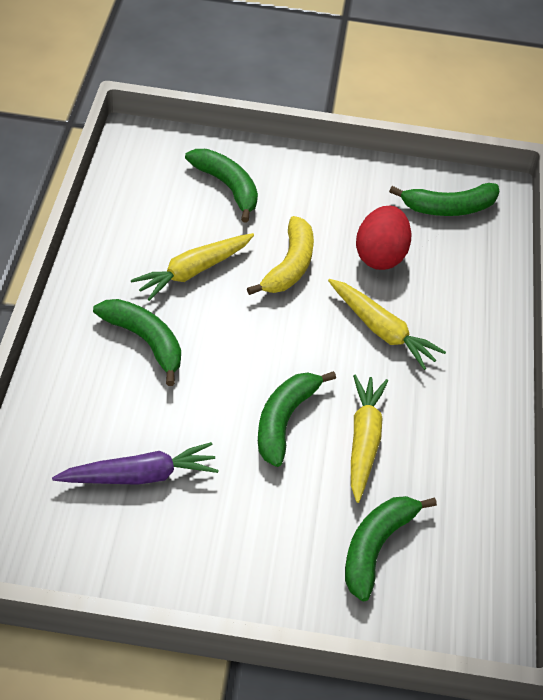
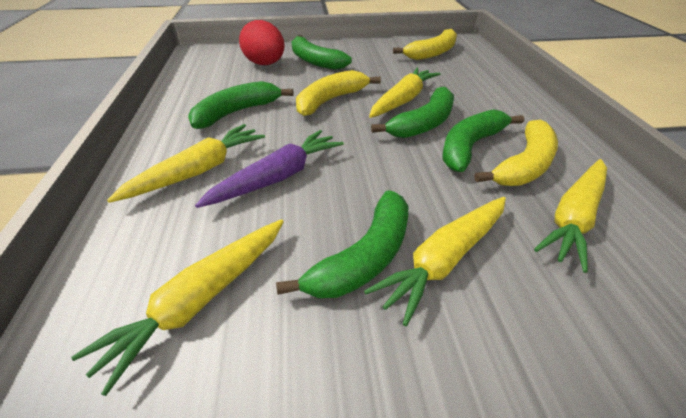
yellow banana: 1 -> 3
yellow carrot: 3 -> 5

